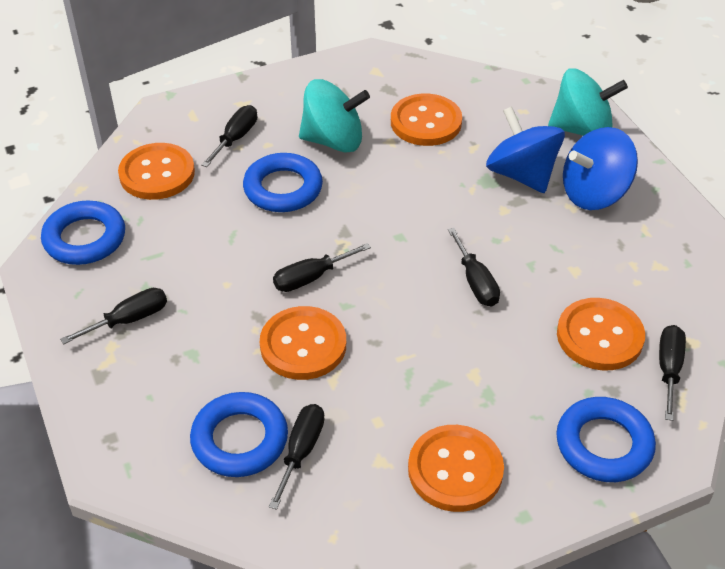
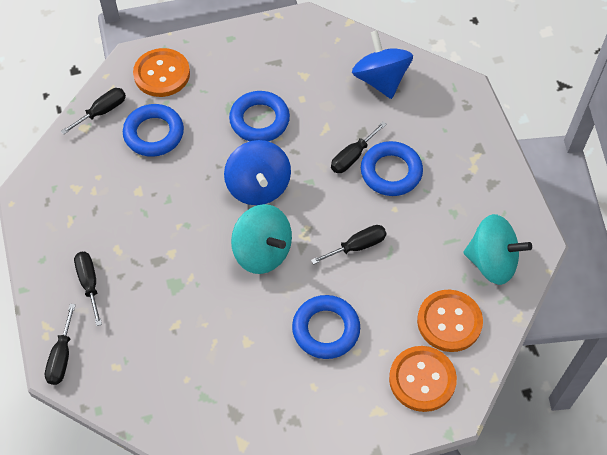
black screwdriver: 6 -> 5
orange button: 5 -> 3

